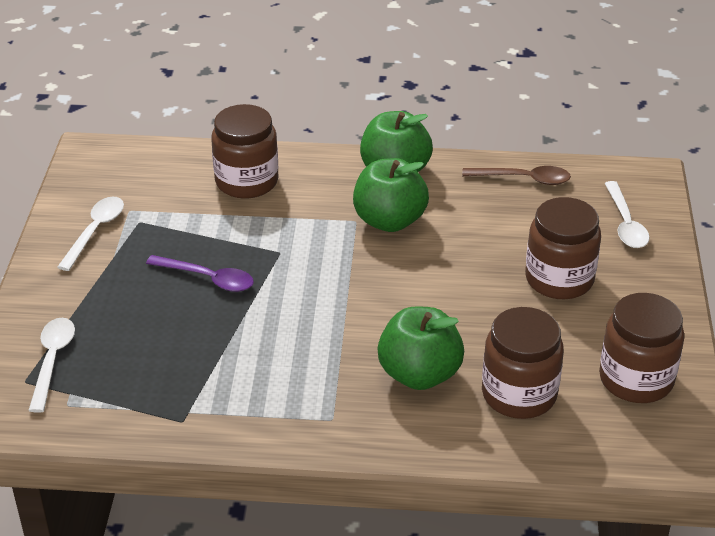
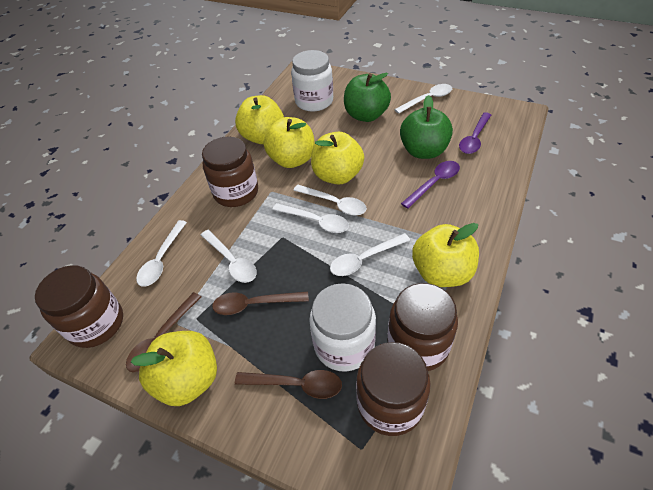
brown spoon: 1 -> 3
green apple: 3 -> 2
purple spoon: 1 -> 2
white jar: 0 -> 2
white spoon: 3 -> 6
yellow apple: 0 -> 5

